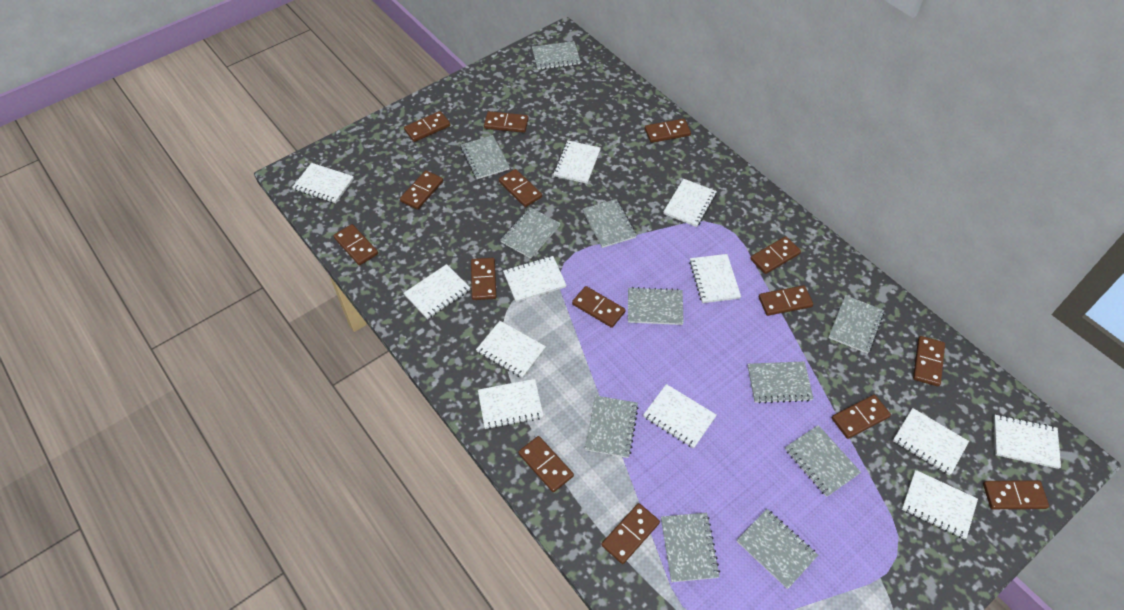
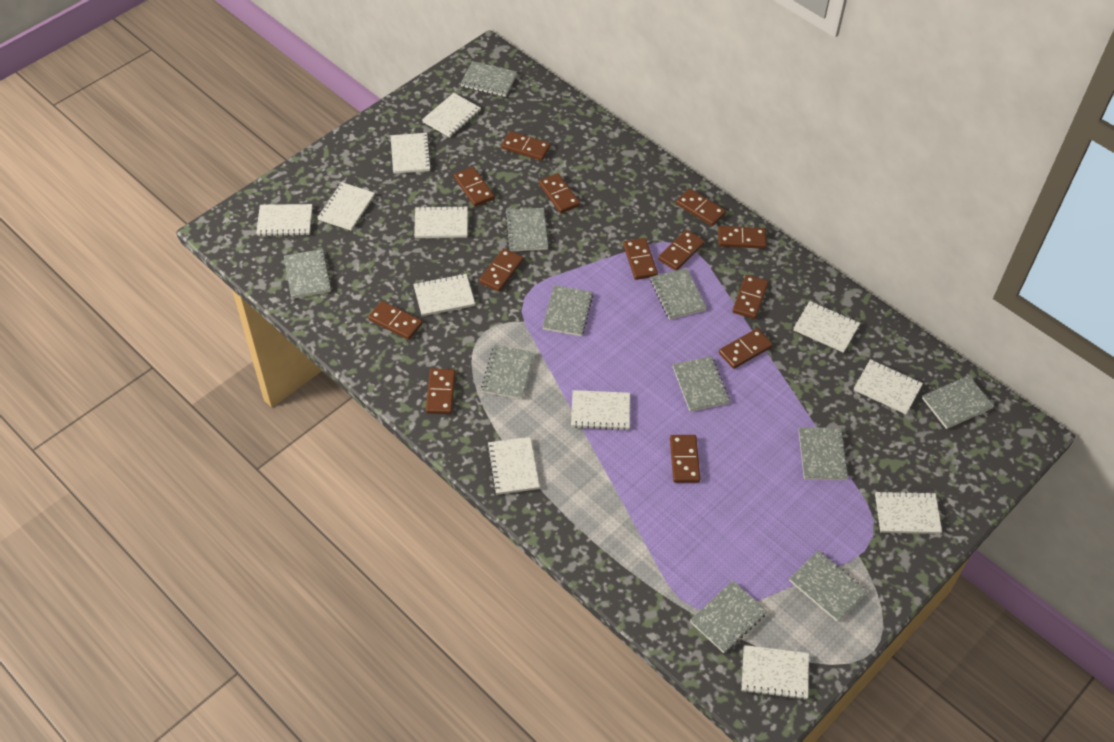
brown domino: 15 -> 13

